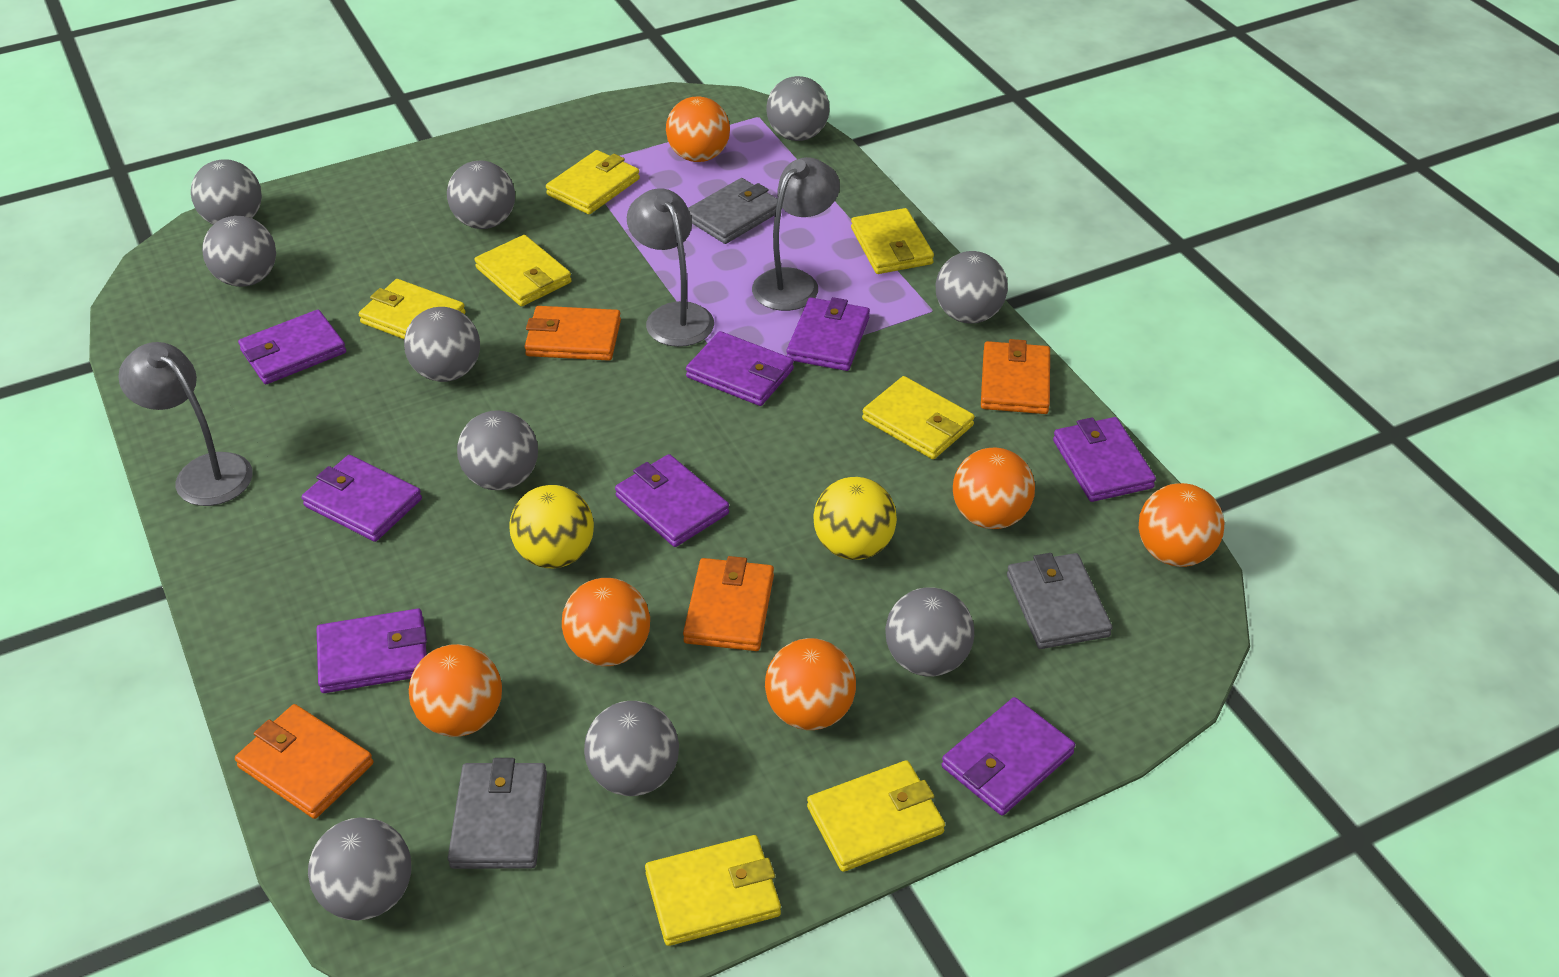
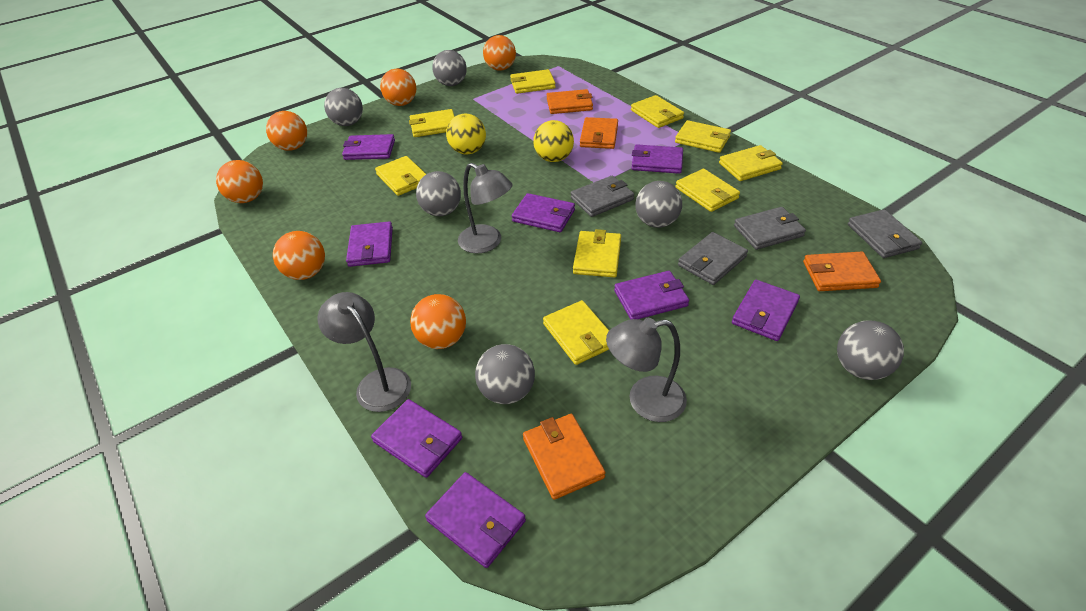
grey ball: 10 -> 6
grey wallet: 3 -> 4
yellow wallet: 7 -> 9

